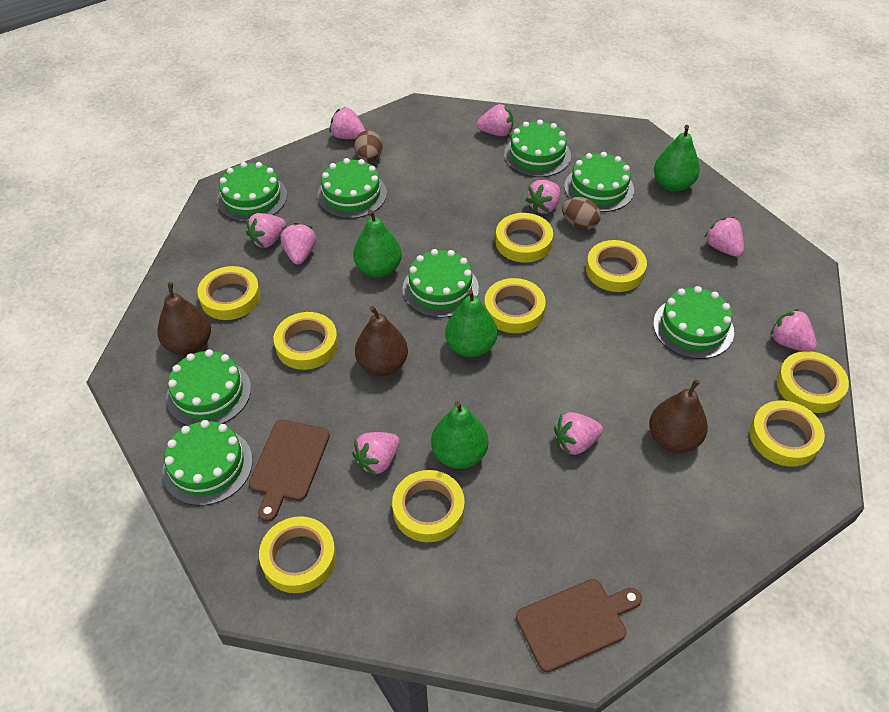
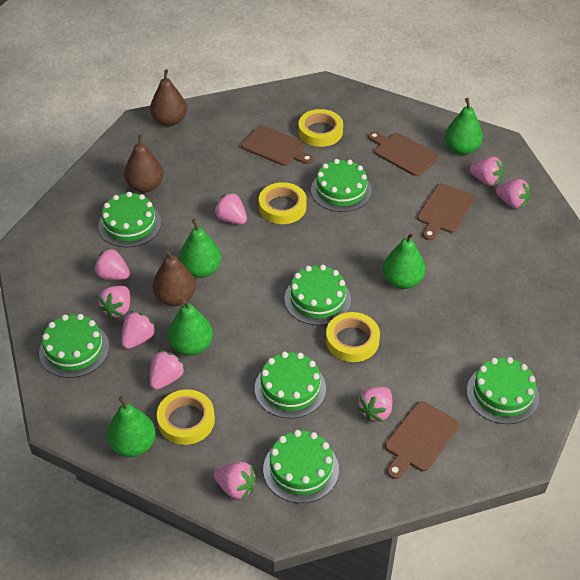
brown cutting board: 2 -> 4
brown egg: 2 -> 0
green cake: 8 -> 7
green pear: 4 -> 5
yellow tape: 9 -> 4

